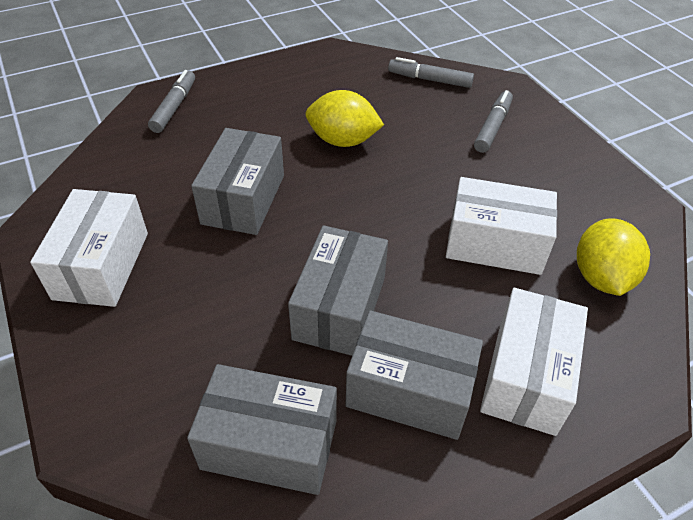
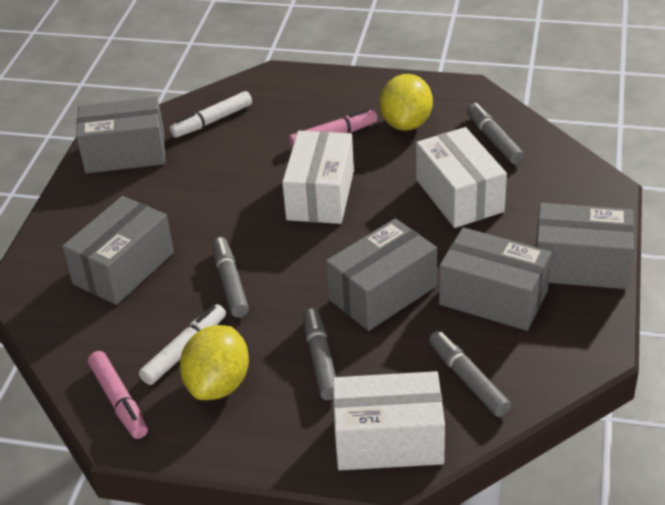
grey box: 4 -> 5
grey marker: 3 -> 4
pink marker: 0 -> 2
white marker: 0 -> 2

